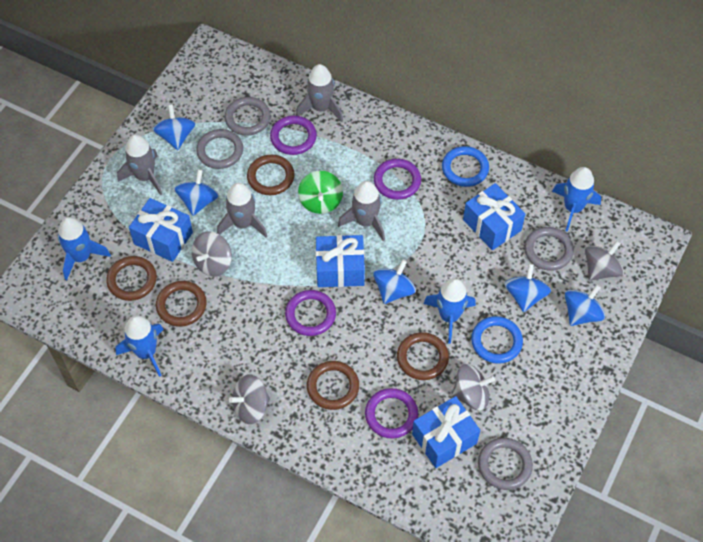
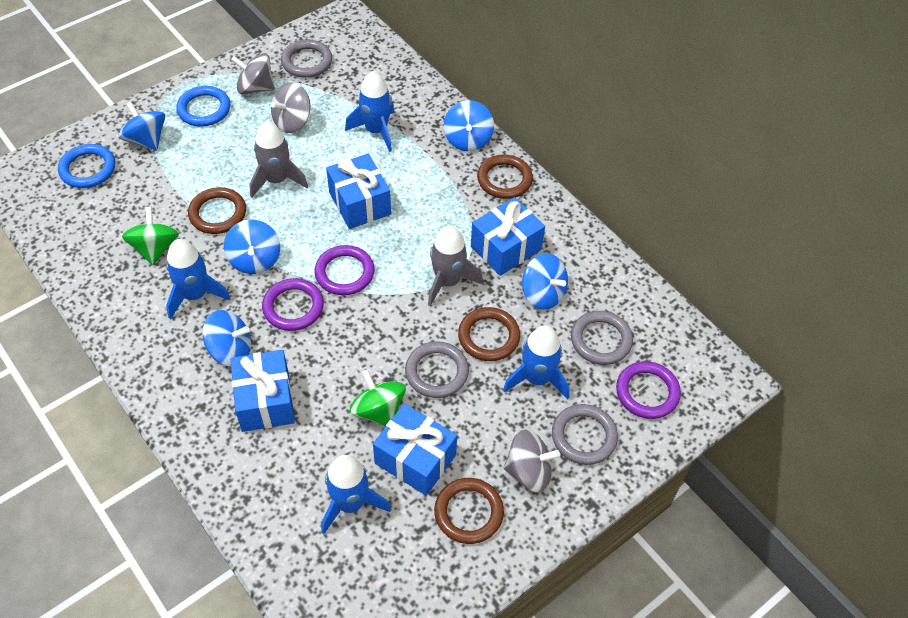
brown ring: 5 -> 4
green spinning top: 1 -> 2
grey rocket: 4 -> 2
grey spinning top: 4 -> 3
purple ring: 4 -> 3

